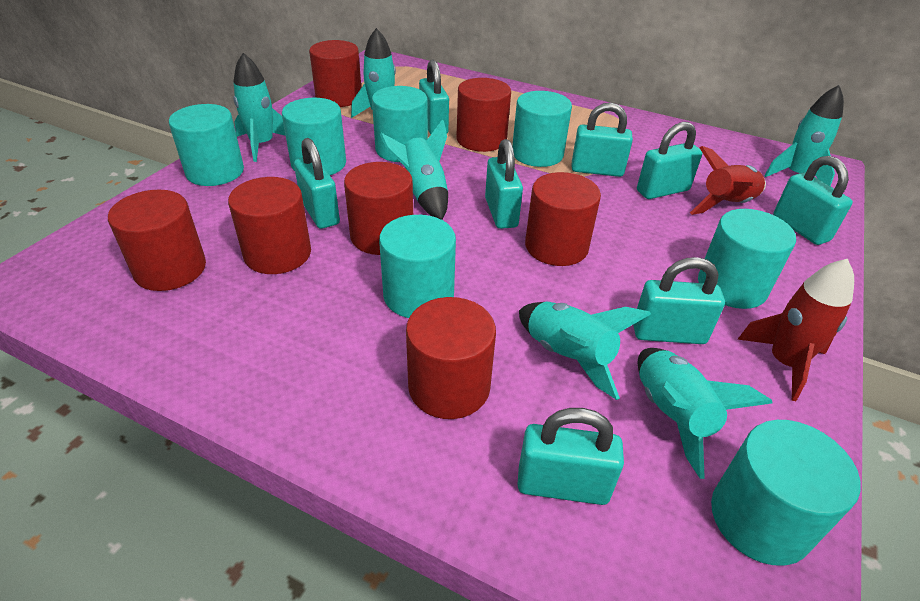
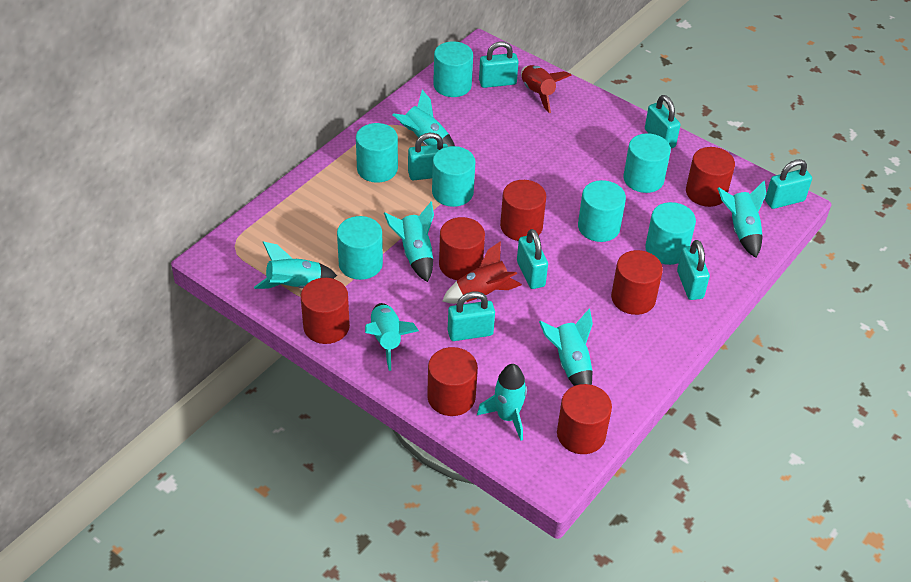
turquoise padlock: 8 -> 7
turquoise rocket: 6 -> 7

